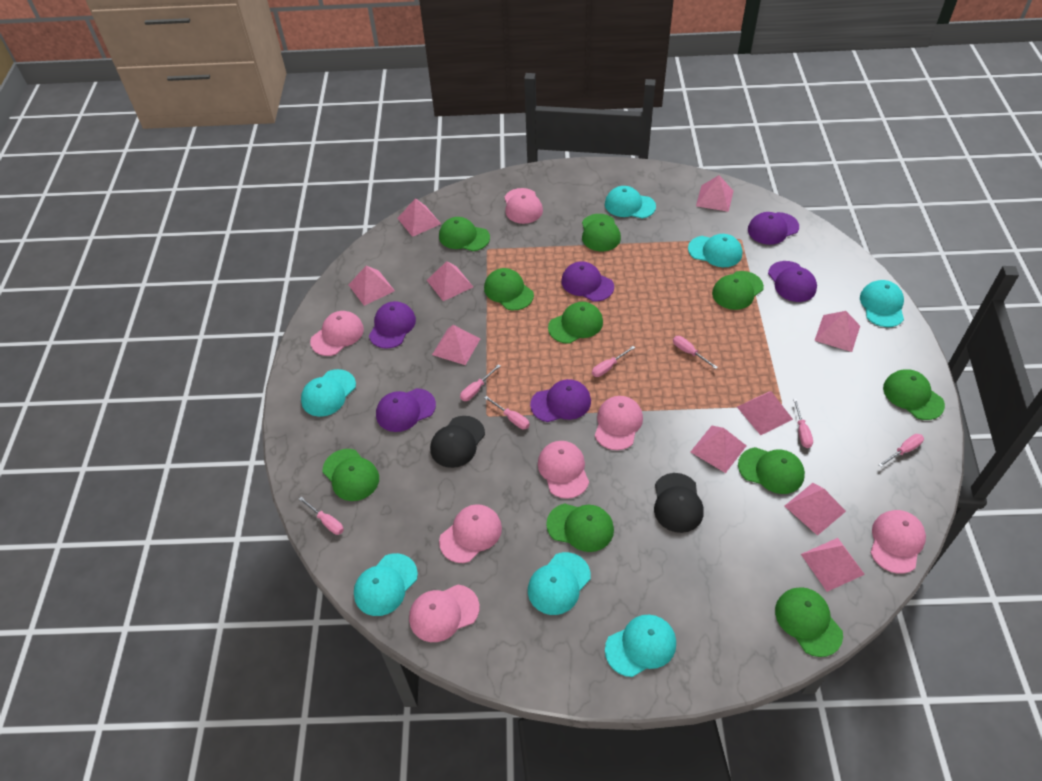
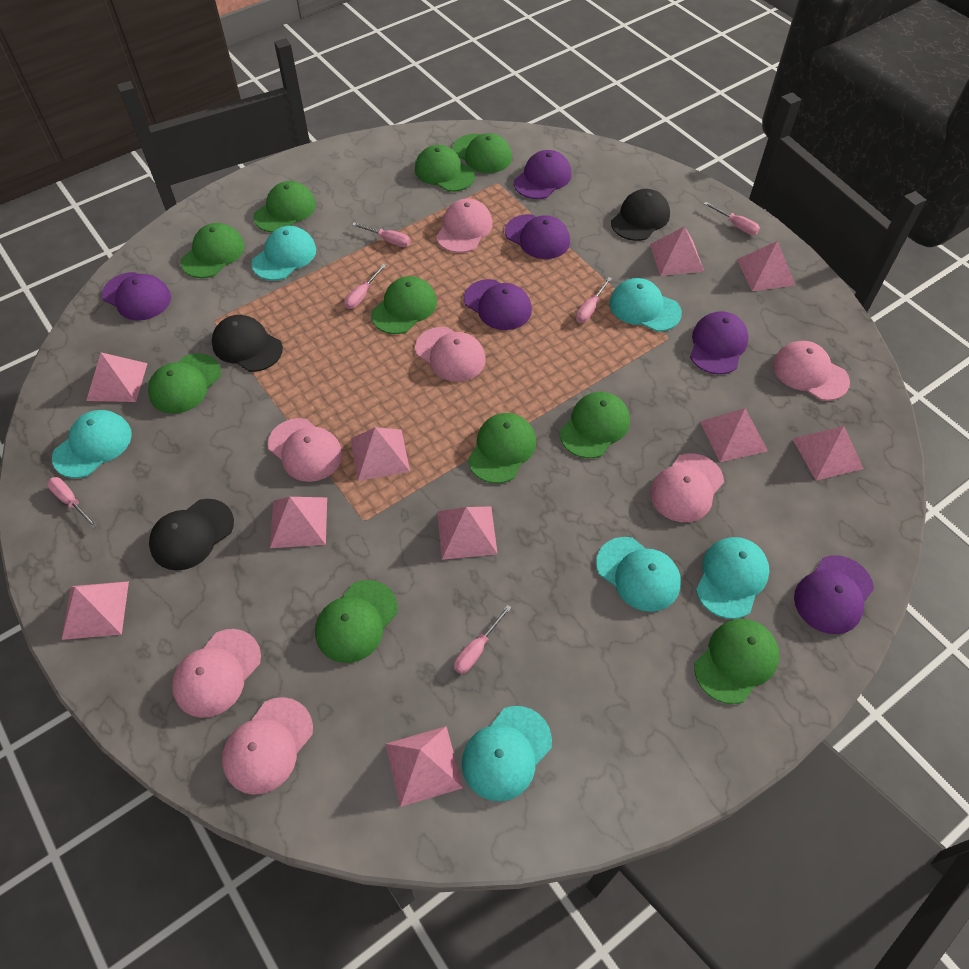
black cap: 2 -> 3
pink screwdriver: 7 -> 6
turquoise cap: 7 -> 6

